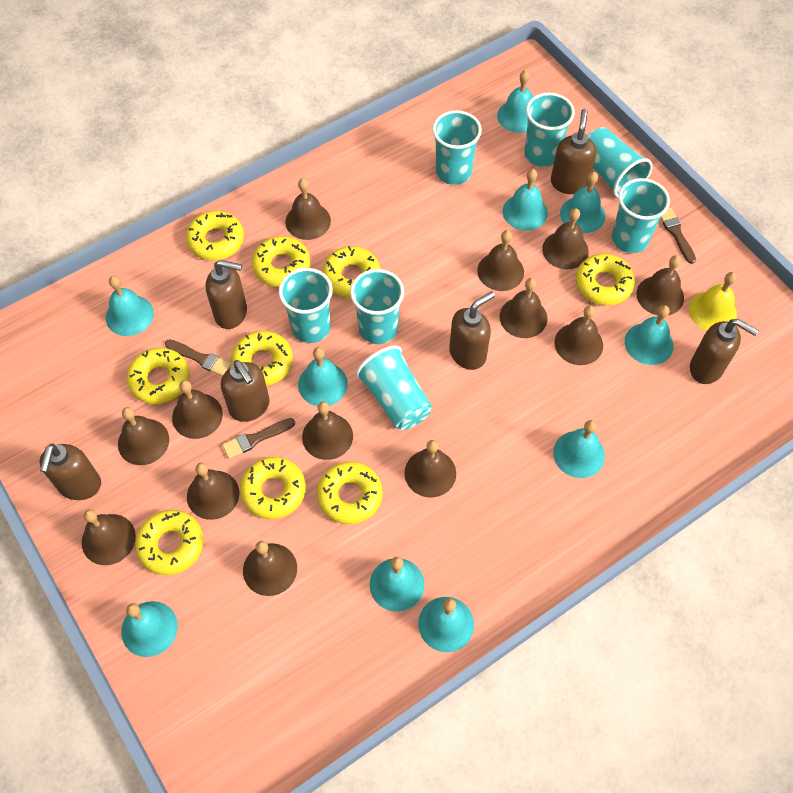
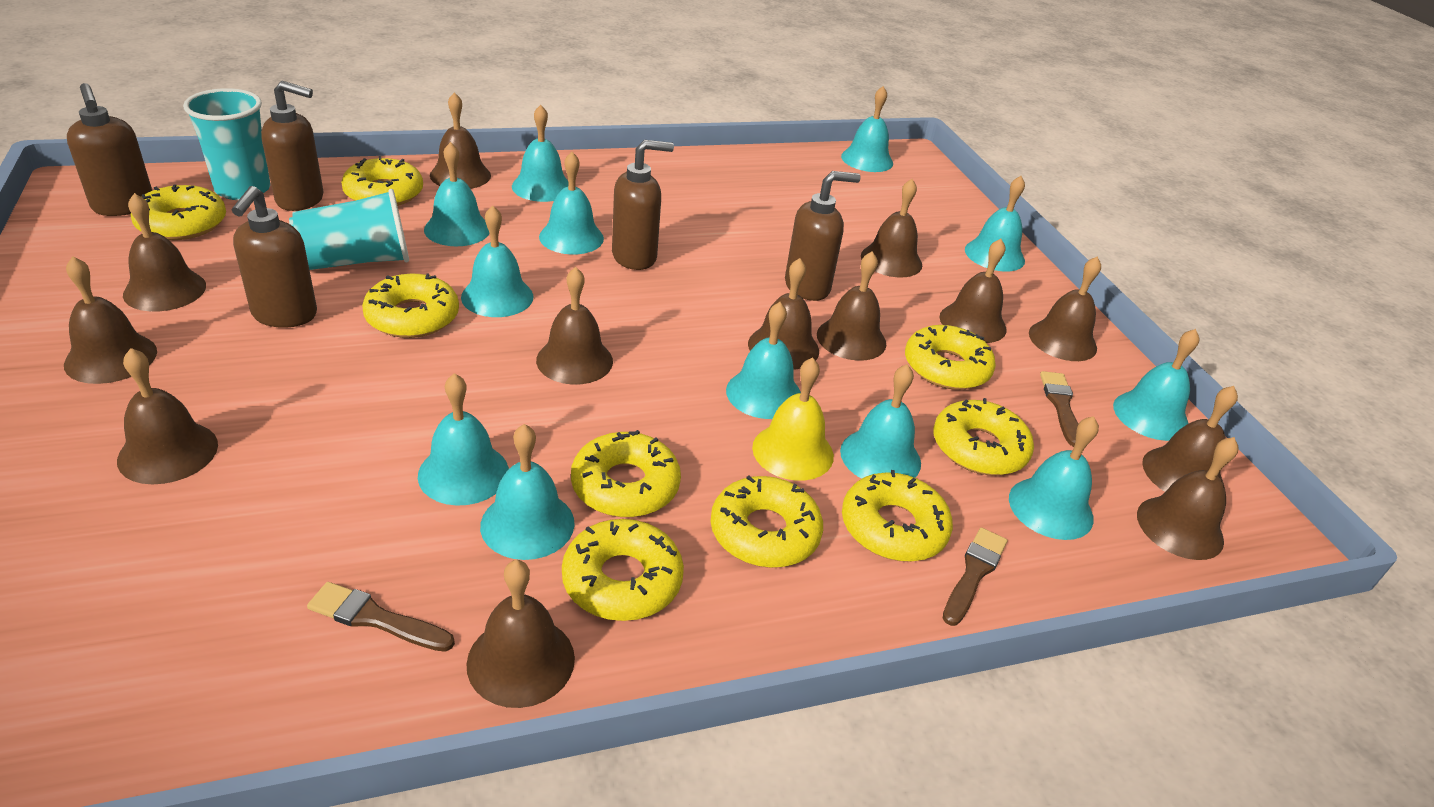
brown soap dispenser: 6 -> 5
turquoise bell: 10 -> 12
turquoise cup: 7 -> 2

